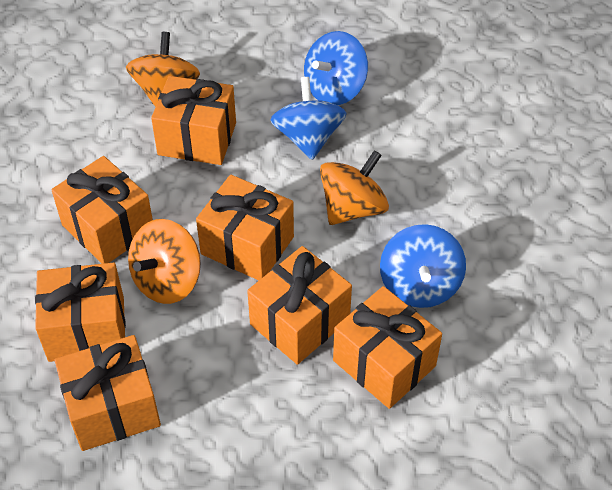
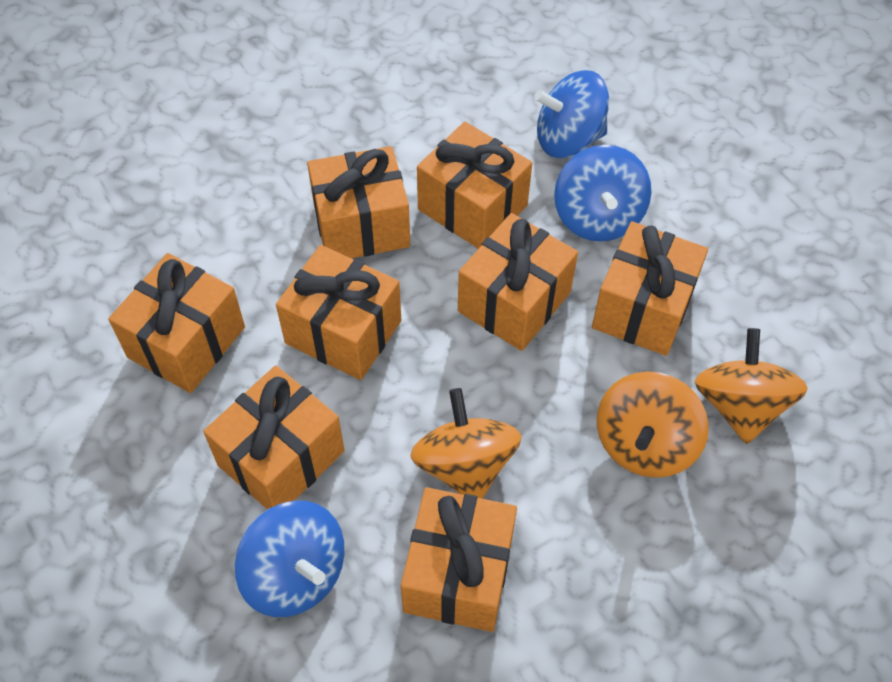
orange gift: 7 -> 8

